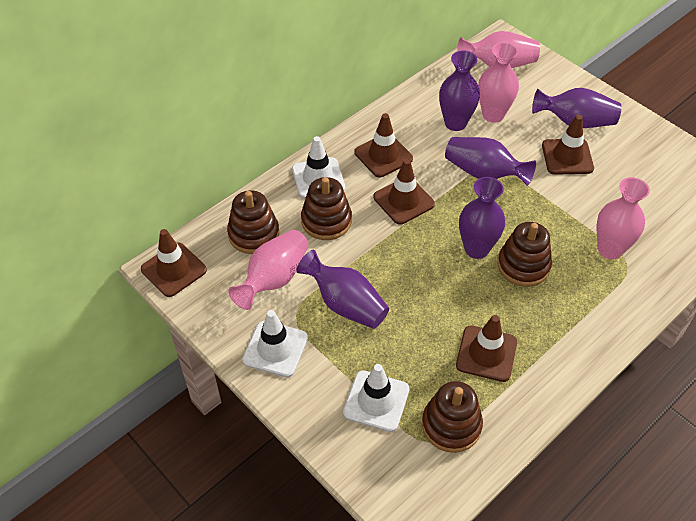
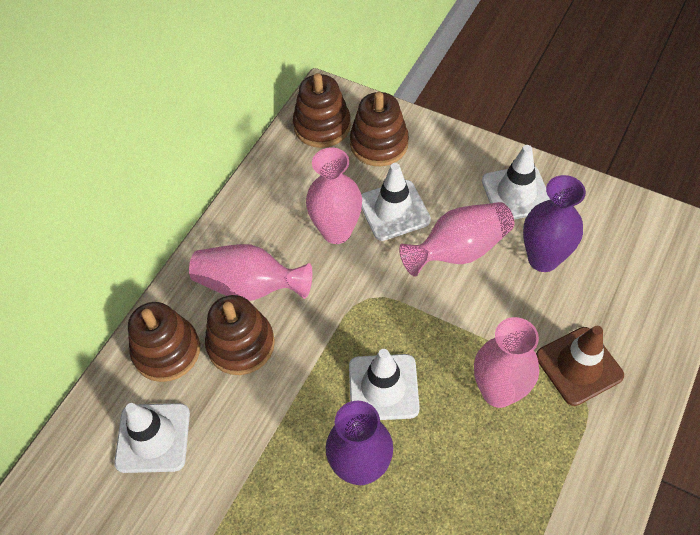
brown traffic cone: 5 -> 1
purple vase: 5 -> 2
white traffic cone: 3 -> 4

